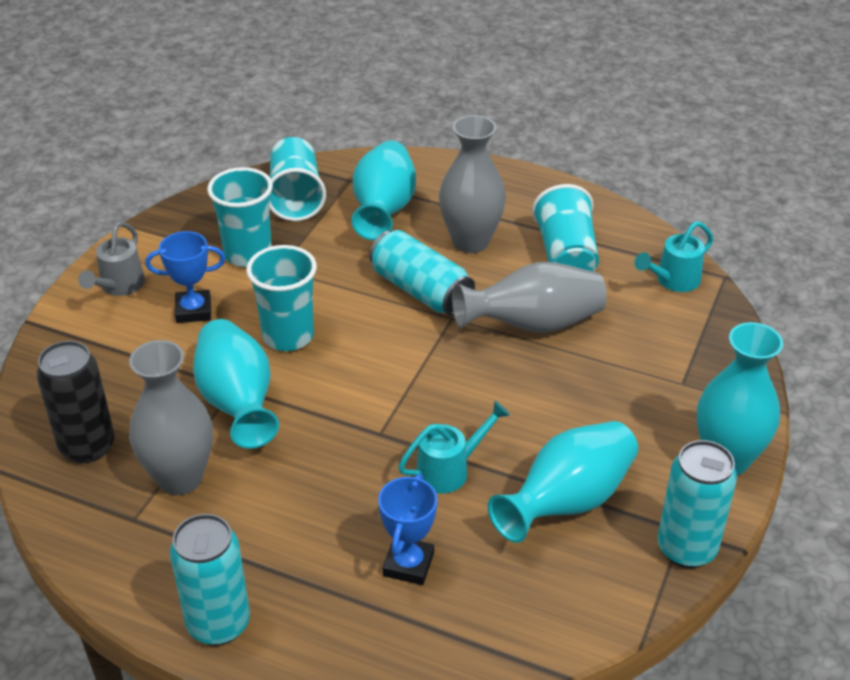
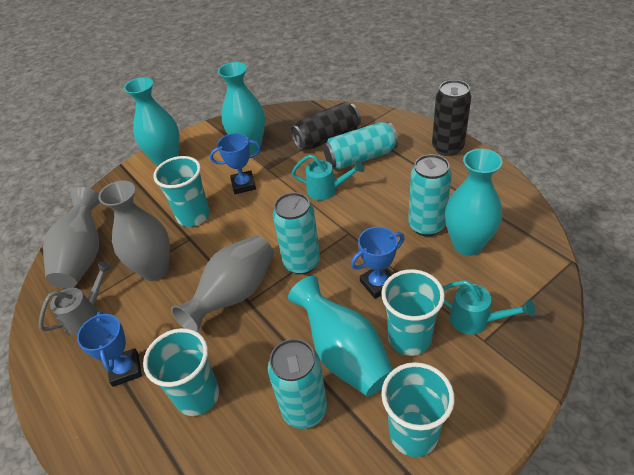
black can: 1 -> 2
blue trophy: 2 -> 3
turquoise can: 3 -> 4

